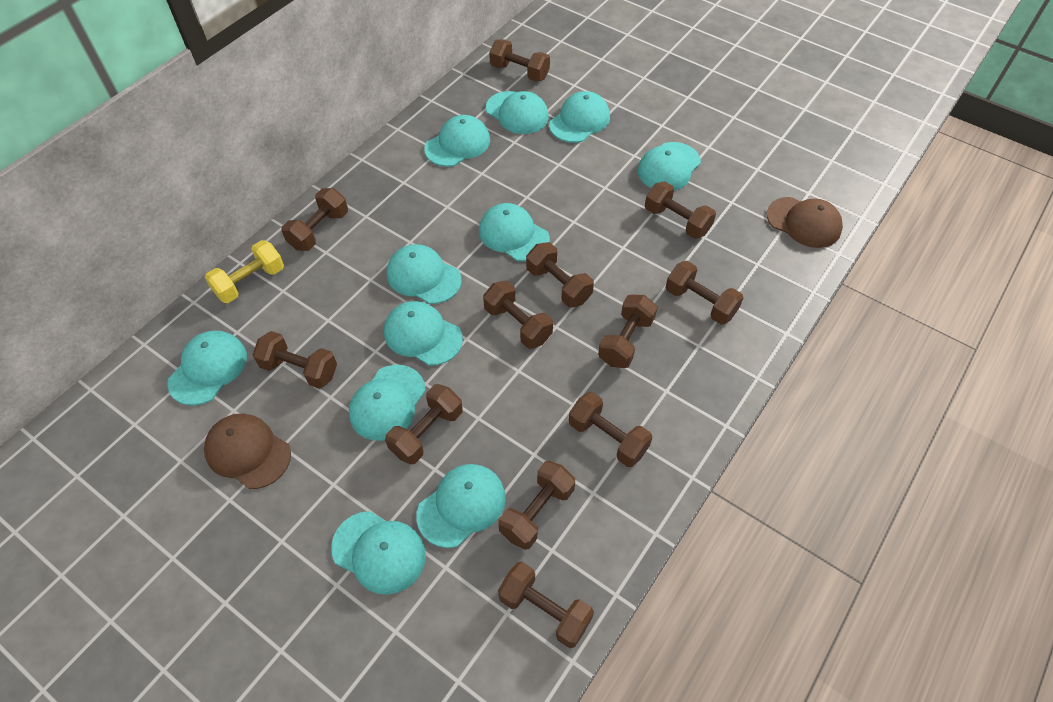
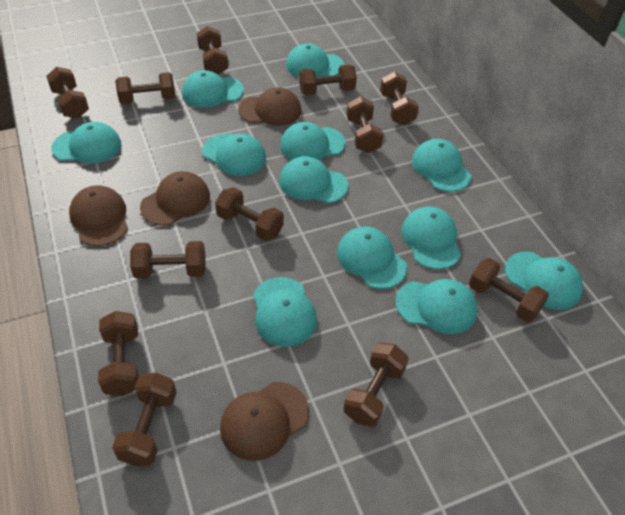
brown cap: 2 -> 4
turquoise cap: 11 -> 12
yellow dumbbell: 1 -> 0

